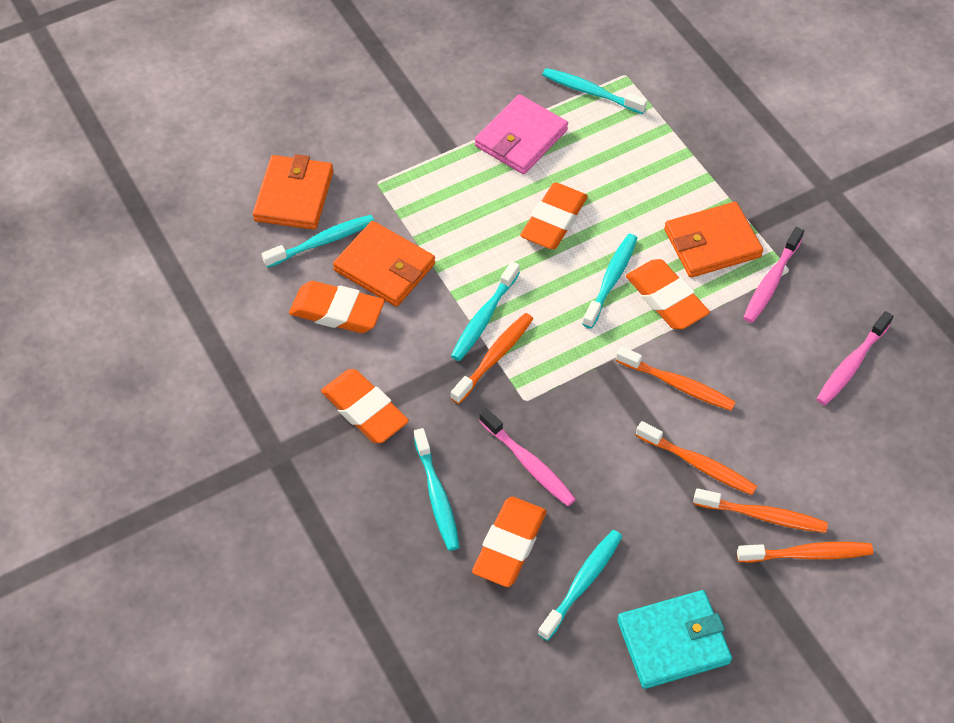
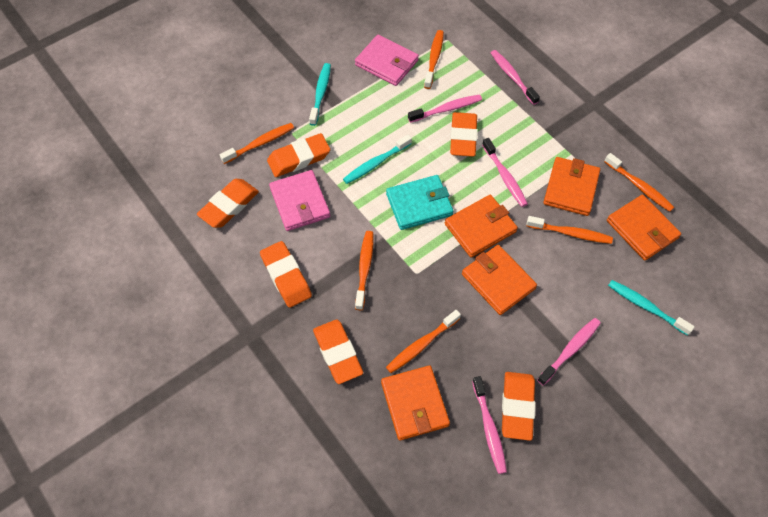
orange eraser: 5 -> 6
orange toothbrush: 5 -> 6
orange wallet: 3 -> 5
pink toothbrush: 3 -> 5
pink wallet: 1 -> 2
turquoise toothbrush: 6 -> 3

